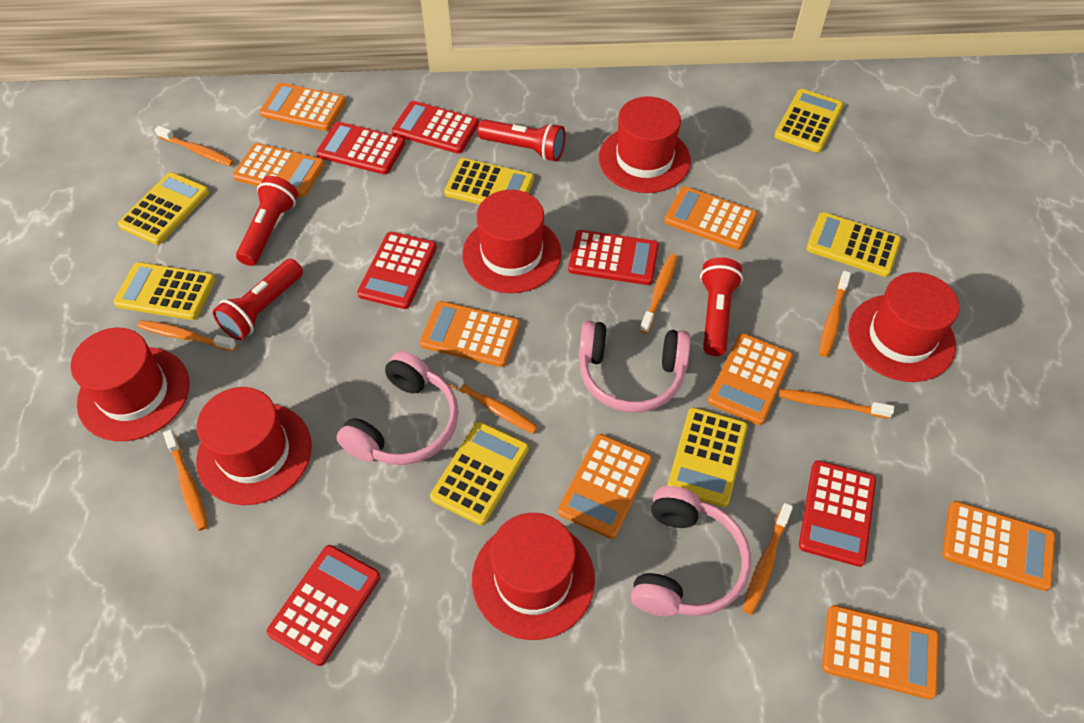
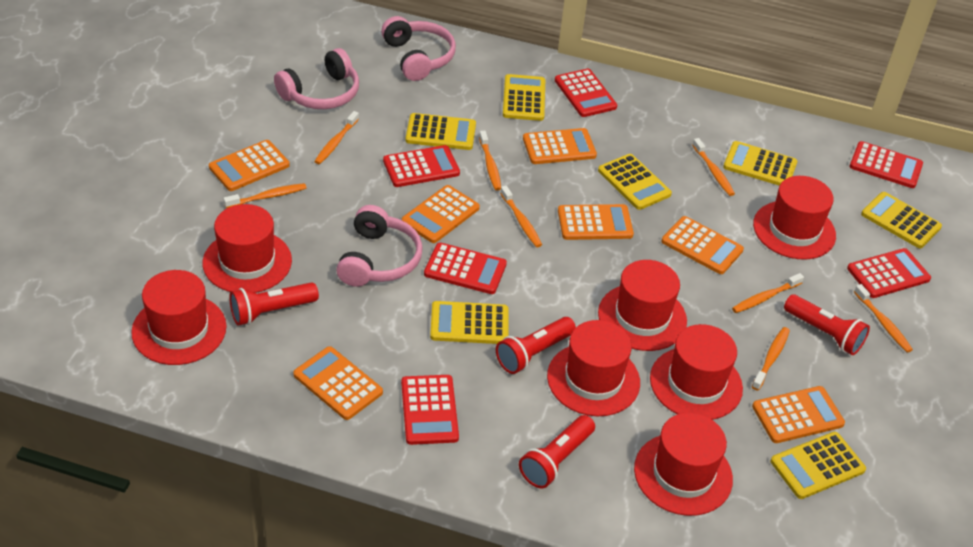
orange calculator: 8 -> 7
red hat: 6 -> 7

